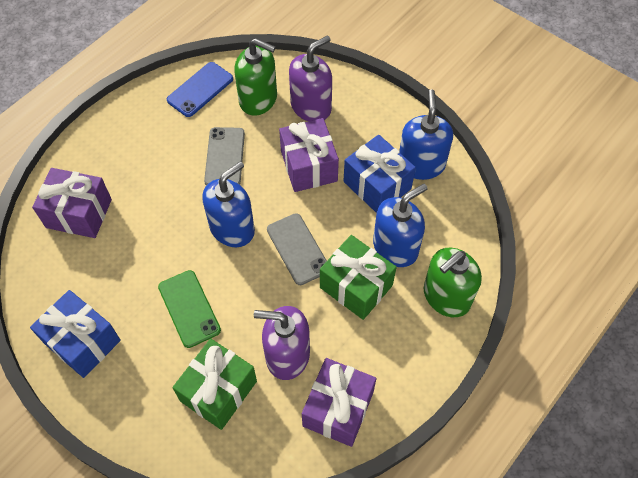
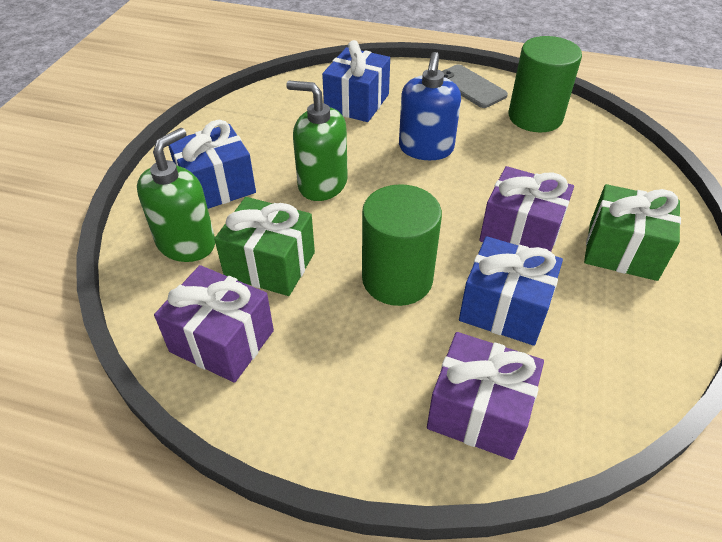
blue gift: 2 -> 3
blue phone: 1 -> 0
blue soap dispenser: 3 -> 1
green cylinder: 0 -> 2
green phone: 1 -> 0
grey phone: 2 -> 1
purple soap dispenser: 2 -> 0

